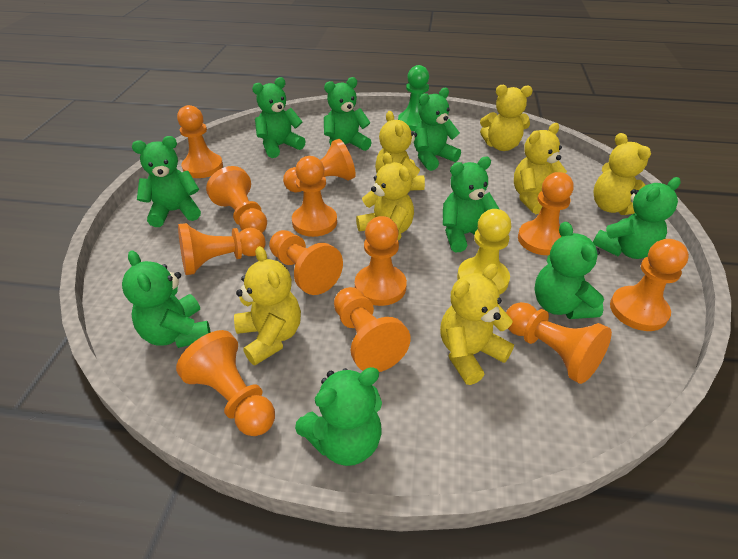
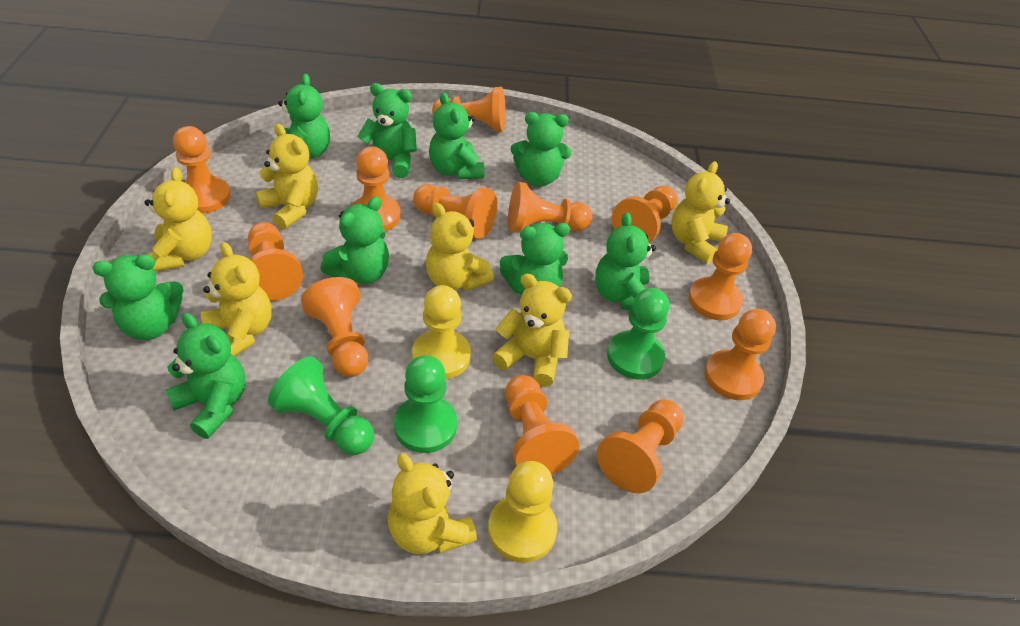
green pawn: 1 -> 3
yellow pawn: 1 -> 2

